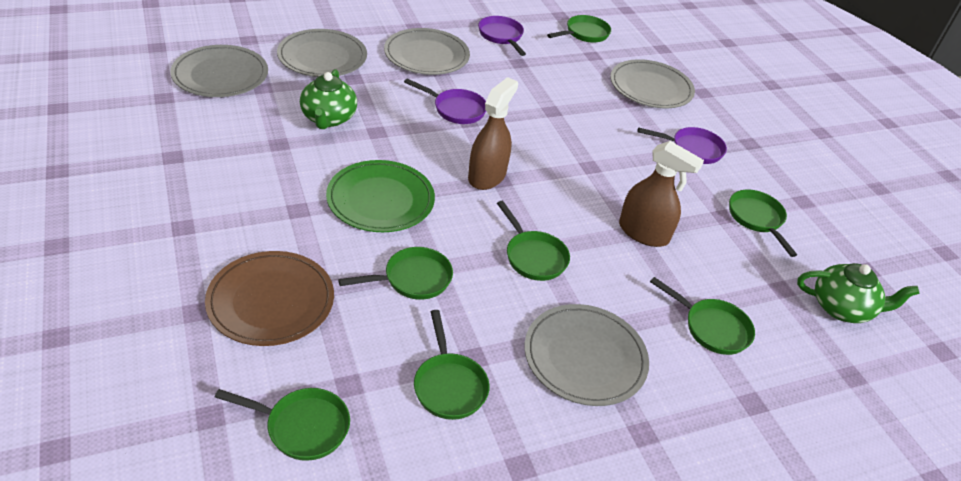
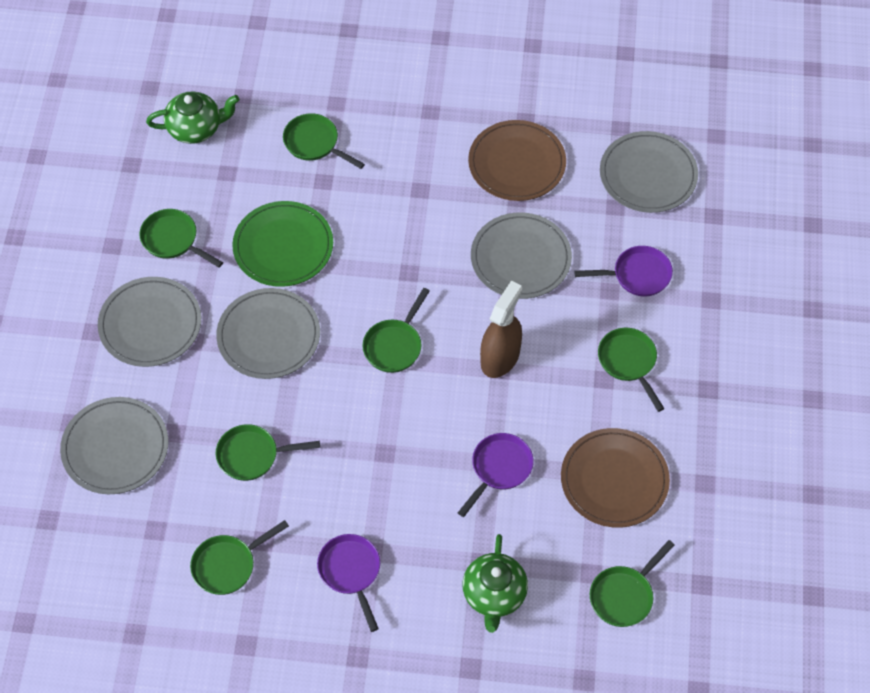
brown plate: 1 -> 2
brown spray bottle: 2 -> 1

